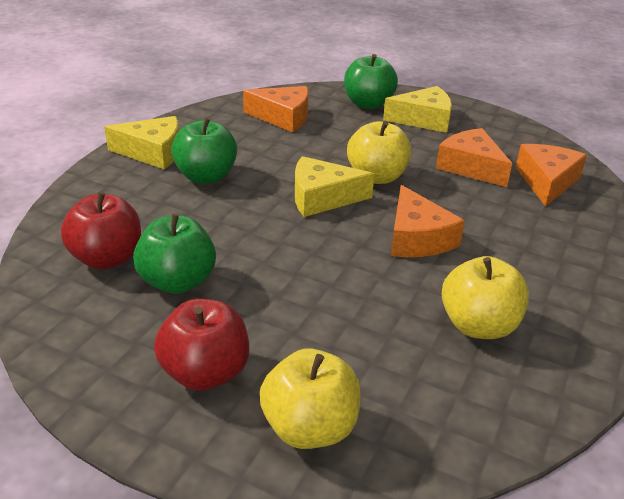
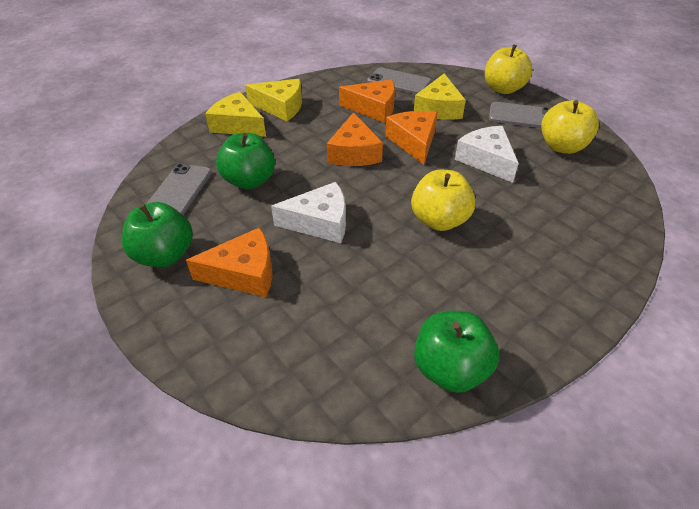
grey phone: 0 -> 3
red apple: 2 -> 0
white cheese: 0 -> 2

